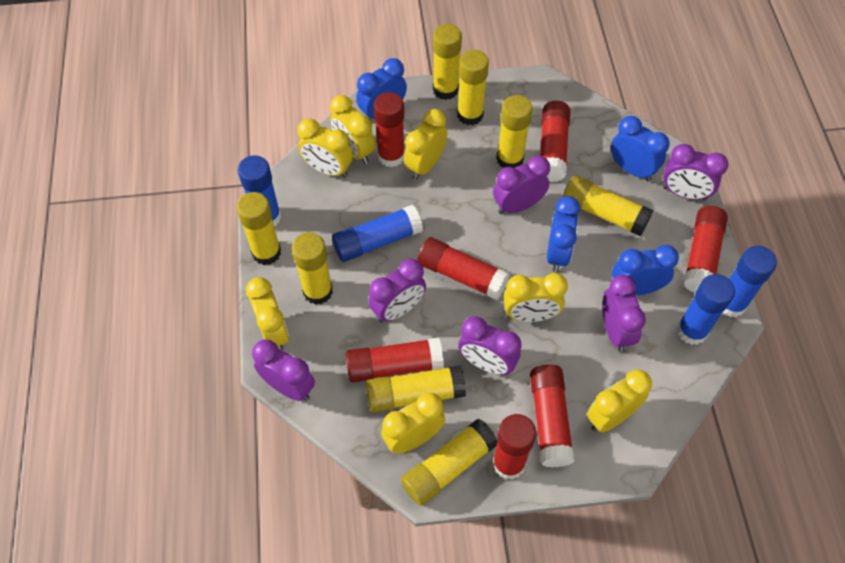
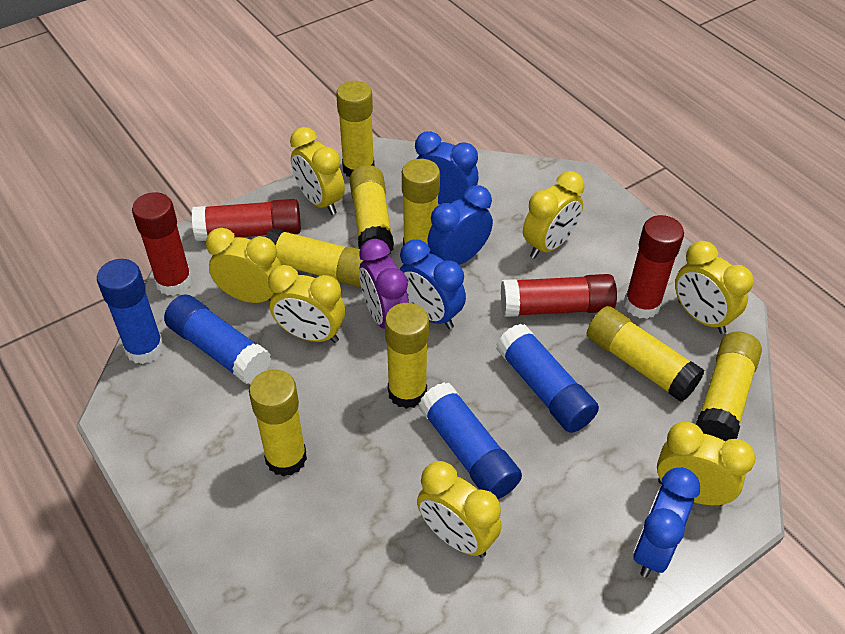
purple clock: 6 -> 1
red glue stick: 7 -> 4

